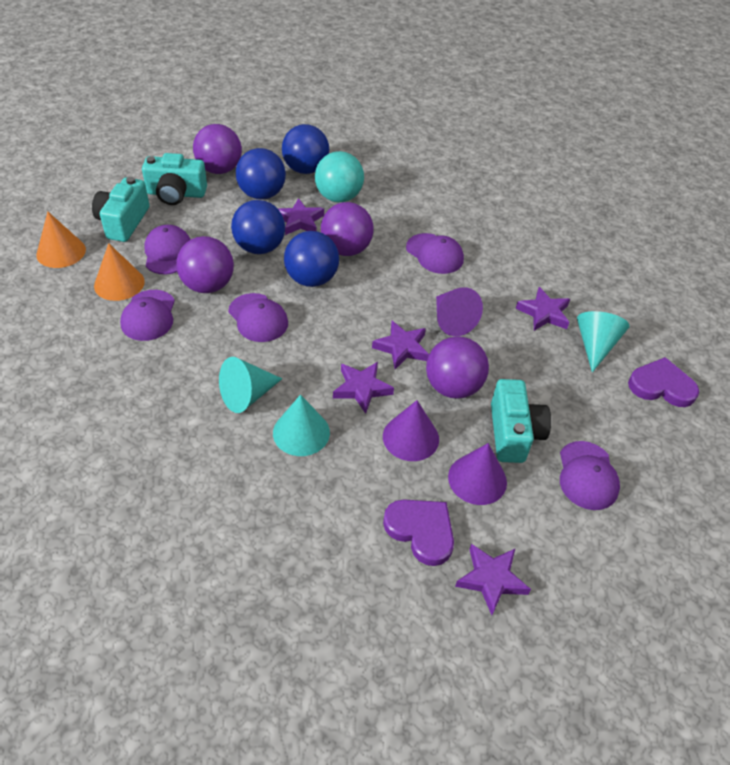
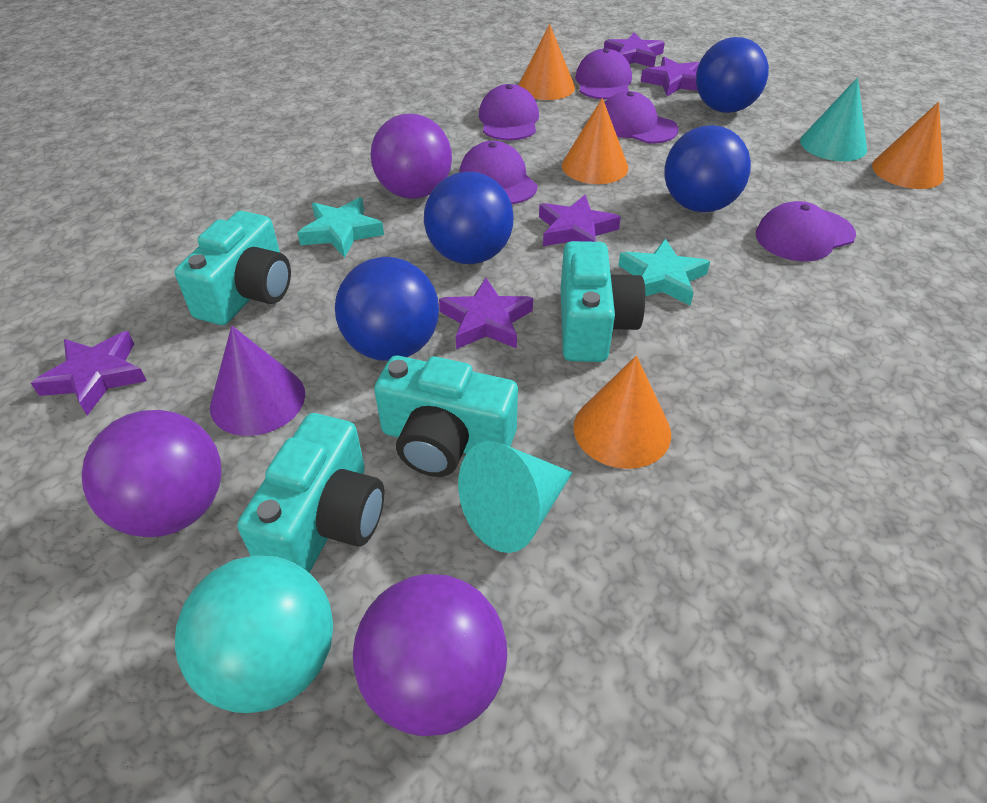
orange cone: 2 -> 4
purple ball: 4 -> 3
purple cone: 3 -> 1
purple heart: 2 -> 0
turquoise camera: 3 -> 4
turquoise cone: 3 -> 2
turquoise star: 0 -> 2

